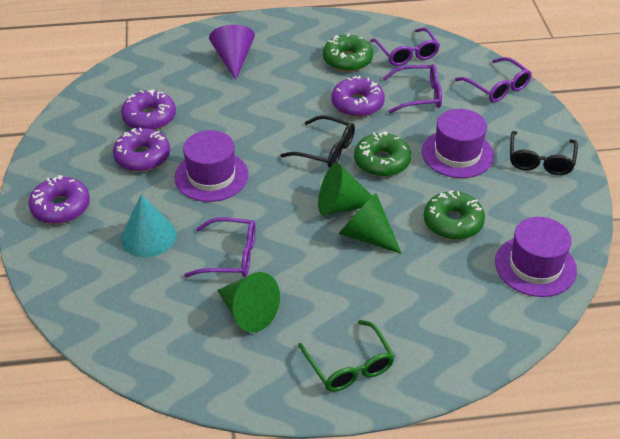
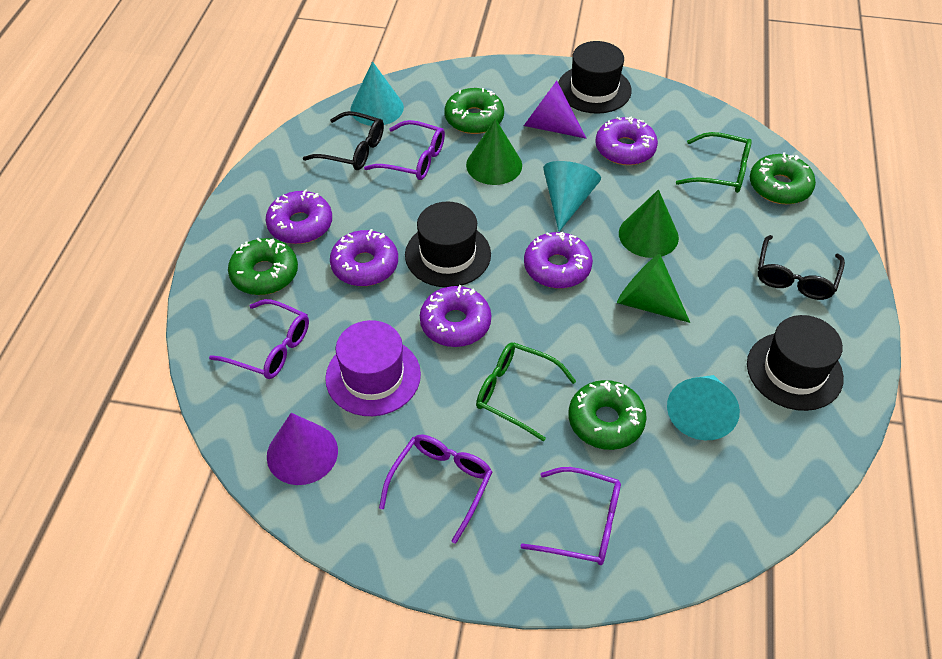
black hat: 0 -> 3
green donut: 3 -> 4
green glasses: 1 -> 2
purple cone: 1 -> 2
purple donut: 4 -> 5
purple hat: 3 -> 1
turquoise cone: 1 -> 3

